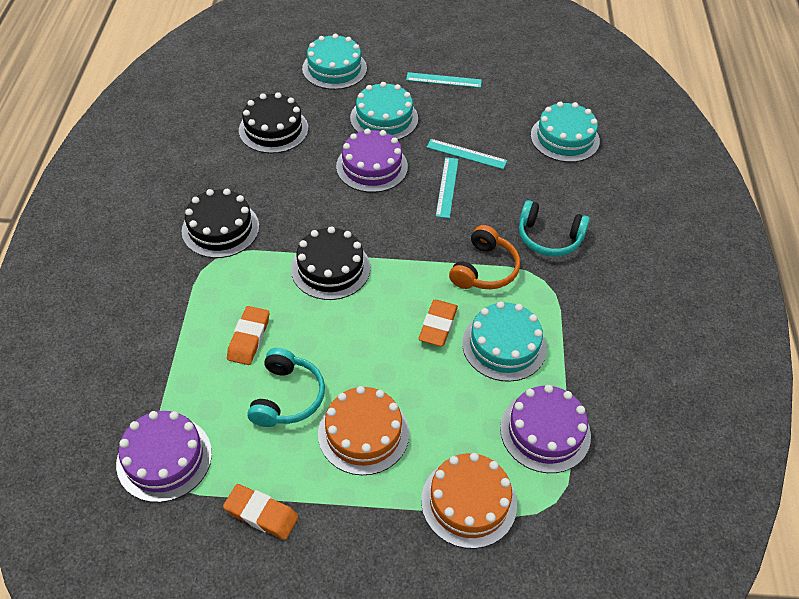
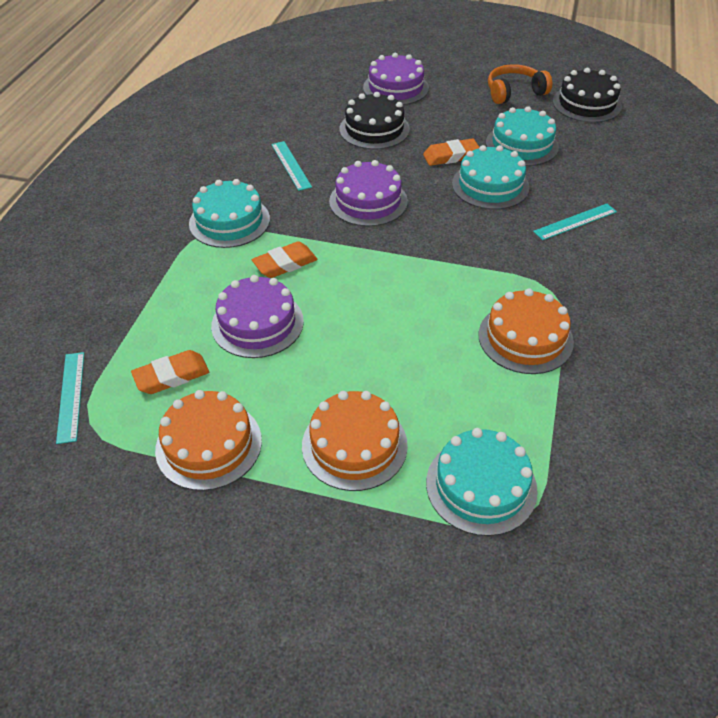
black cake: 3 -> 2
orange cake: 2 -> 3
turquoise headphones: 2 -> 0

